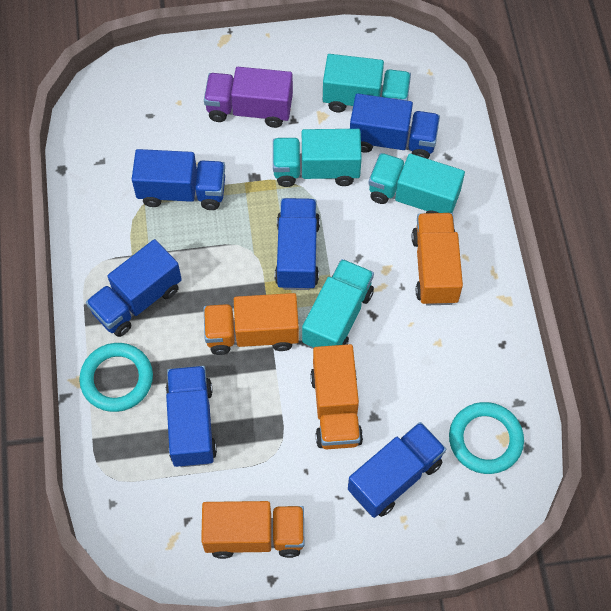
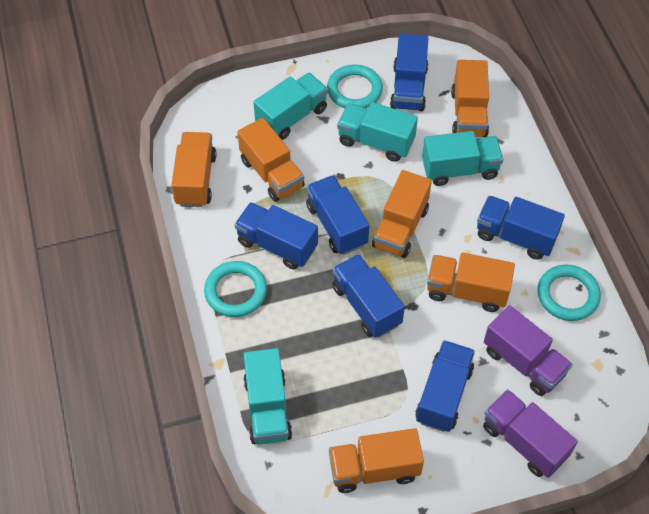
orange truck: 4 -> 6
purple truck: 1 -> 2
turquoise ring: 2 -> 3

